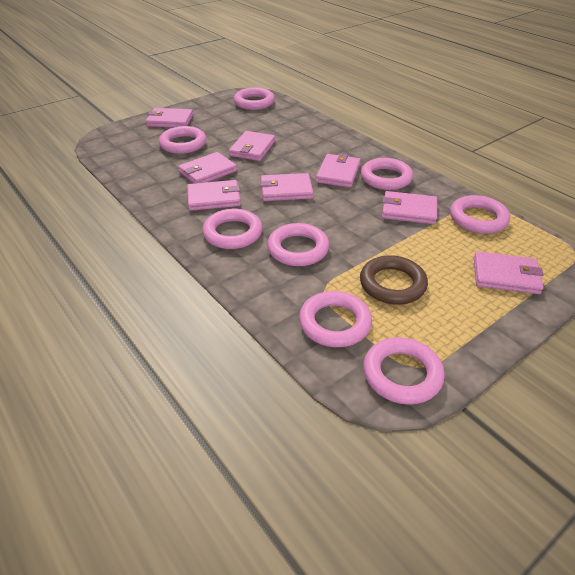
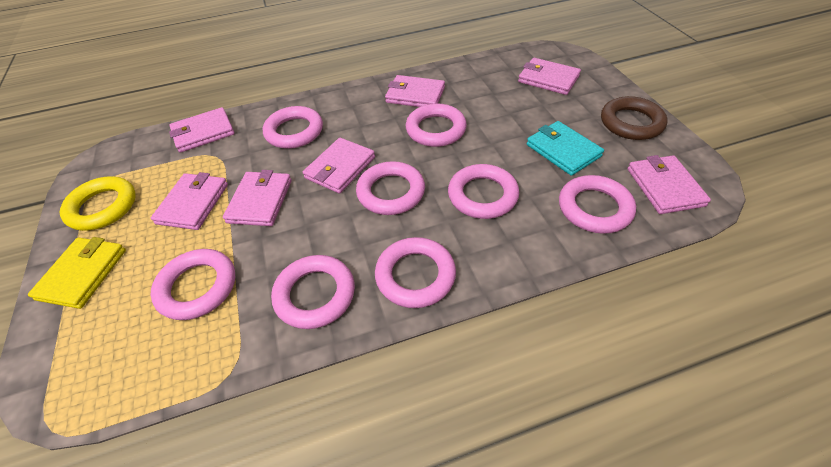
pink wallet: 8 -> 7
turquoise wallet: 0 -> 1
yellow ring: 0 -> 1
yellow wallet: 0 -> 1

